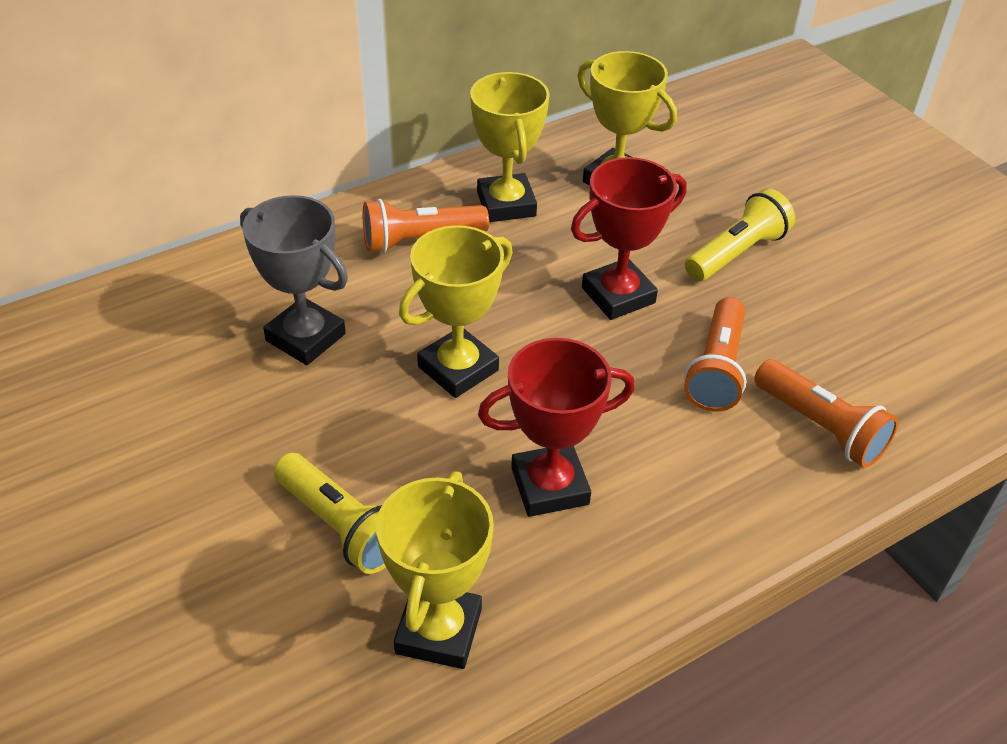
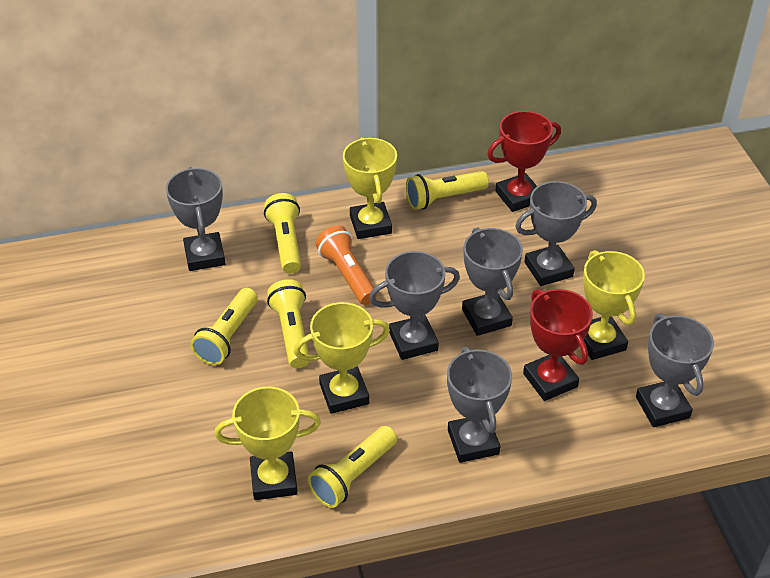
grey trophy: 1 -> 6
orange flashlight: 3 -> 1
yellow flashlight: 2 -> 5

